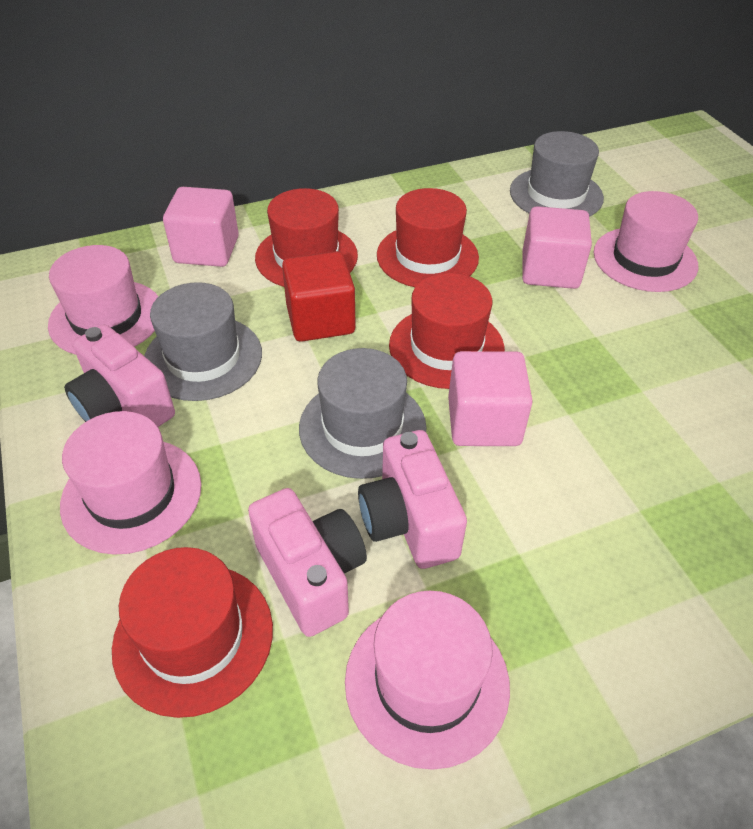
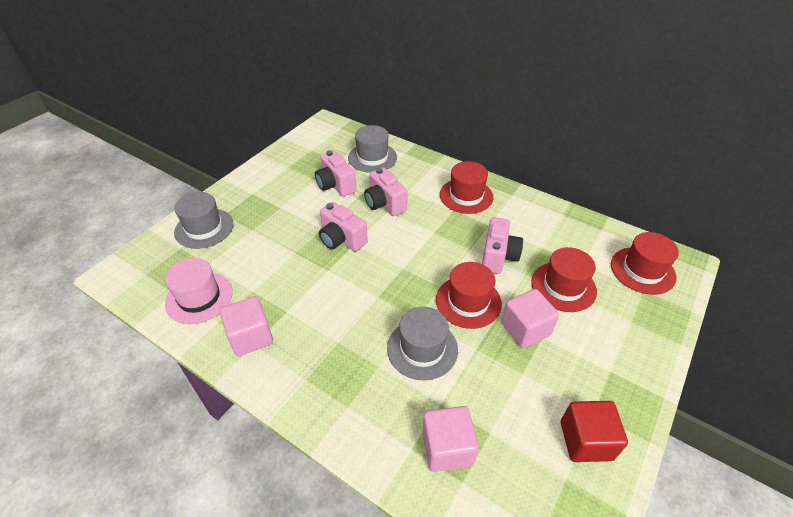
pink camera: 3 -> 4
pink hat: 4 -> 1

